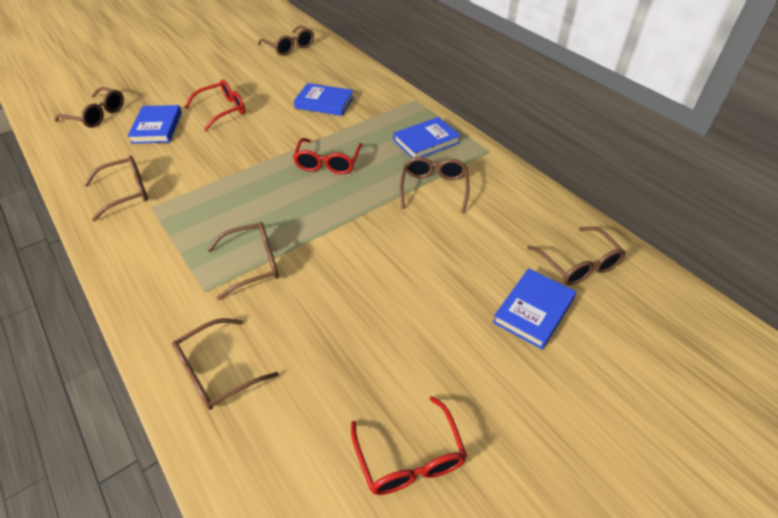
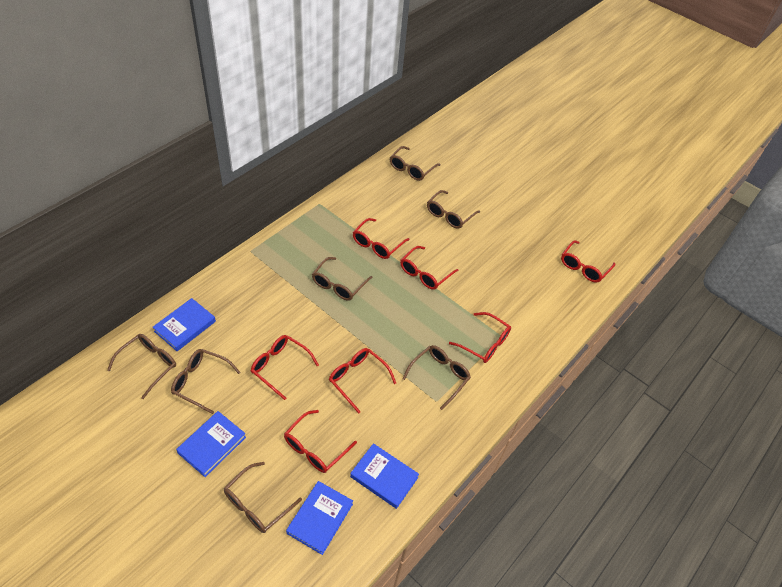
red glasses: 3 -> 7

